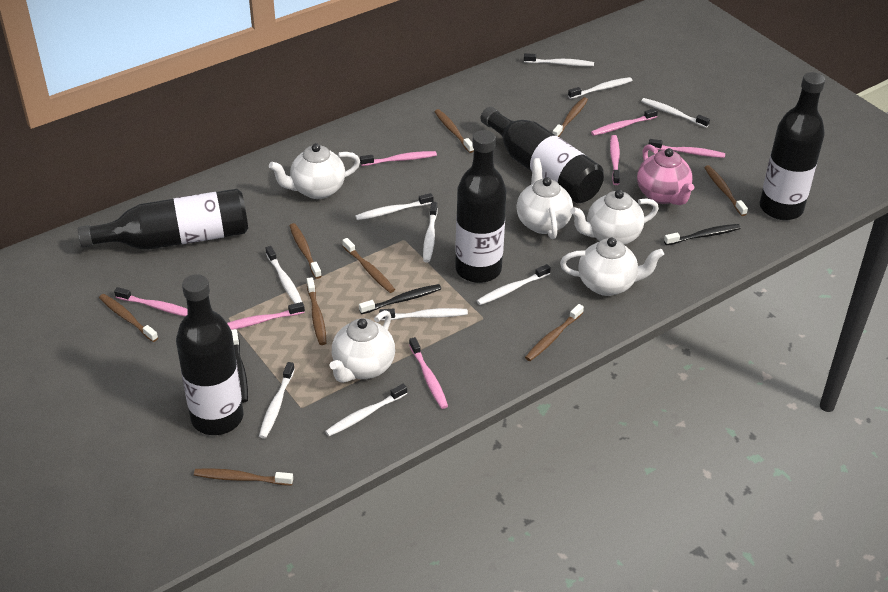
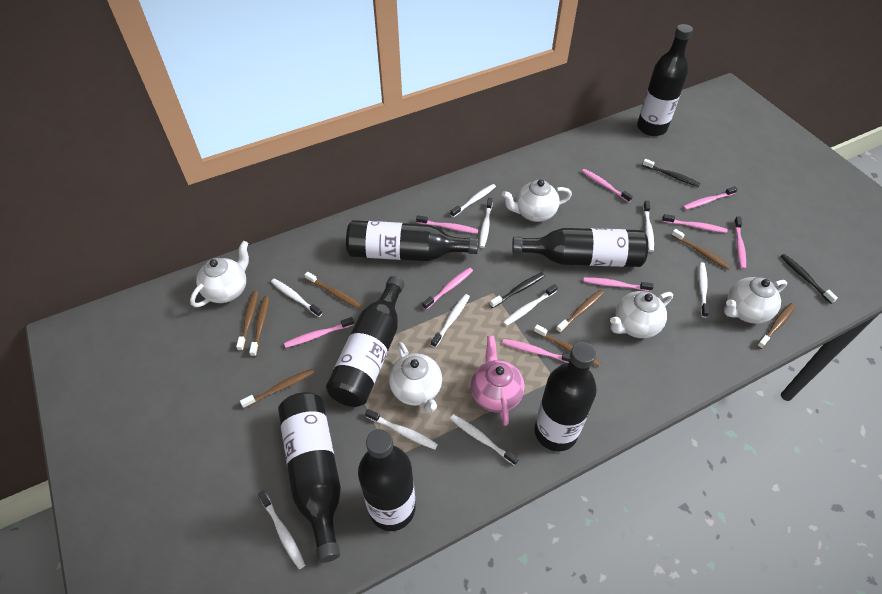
black bottle: 5 -> 7
brown toothbrush: 9 -> 8
pink toothbrush: 7 -> 9

